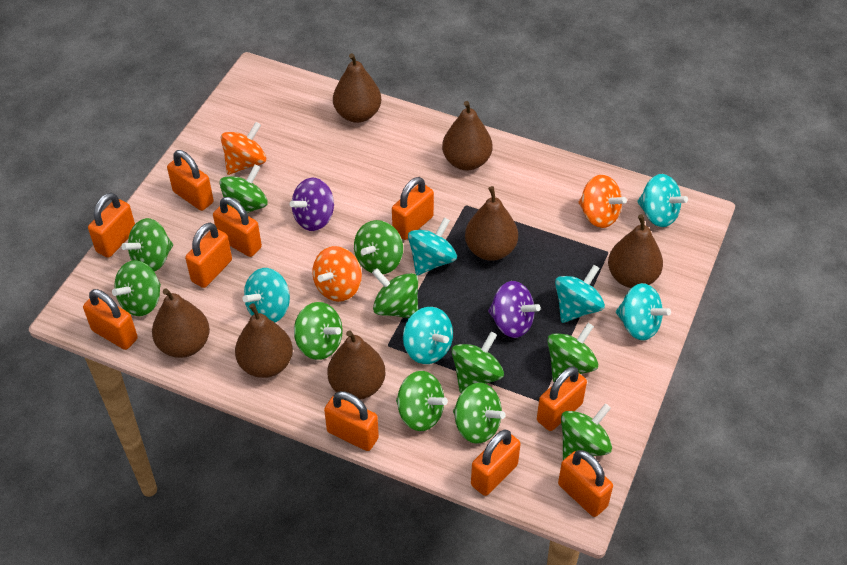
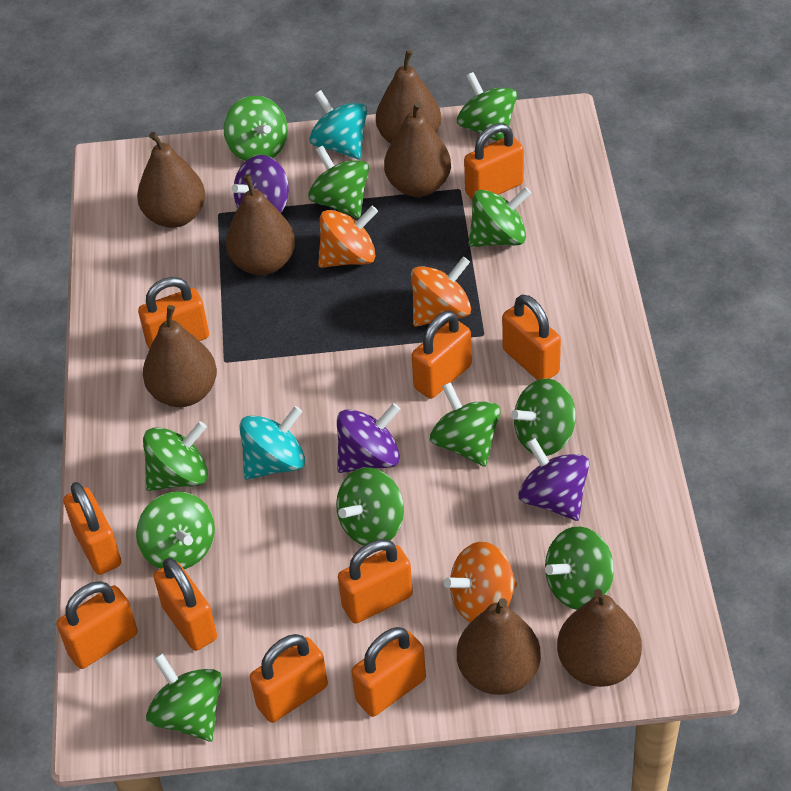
purple spinning top: 2 -> 3
turquoise spinning top: 6 -> 2

